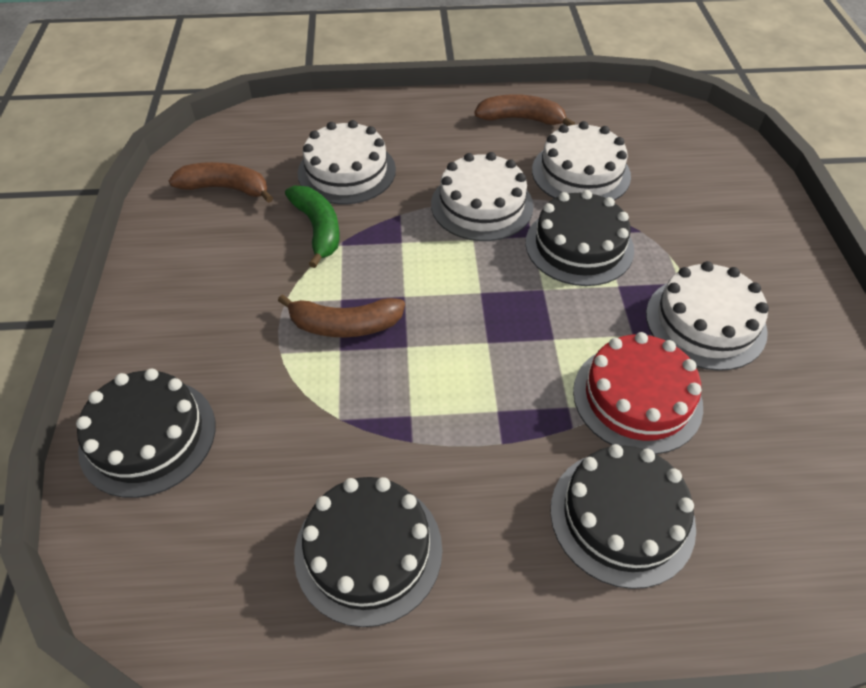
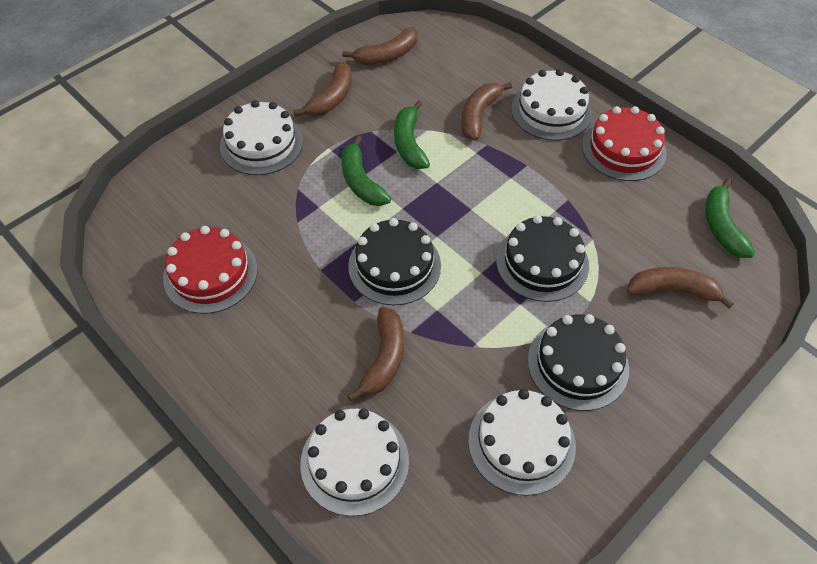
black cake: 4 -> 3
brown banana: 3 -> 5
green banana: 1 -> 3
red cake: 1 -> 2

